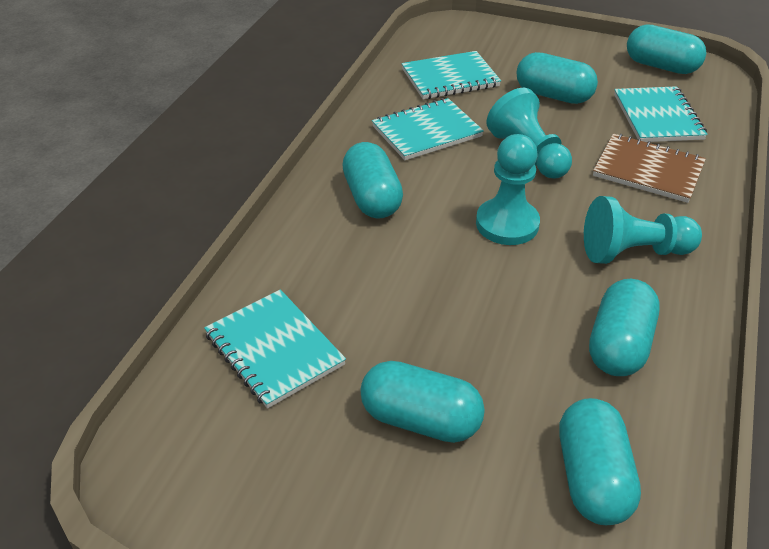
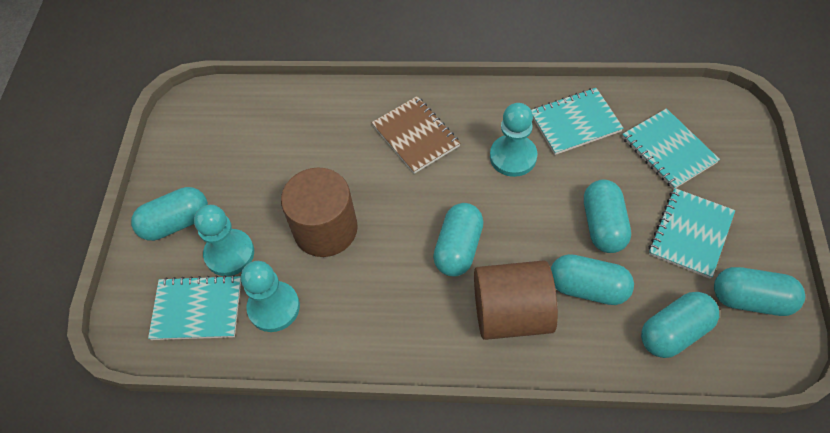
brown cylinder: 0 -> 2

